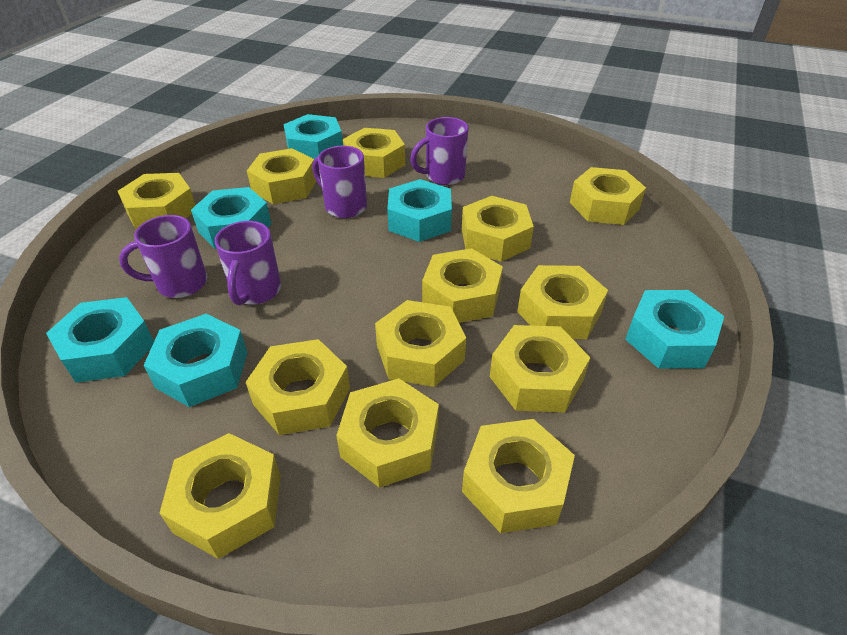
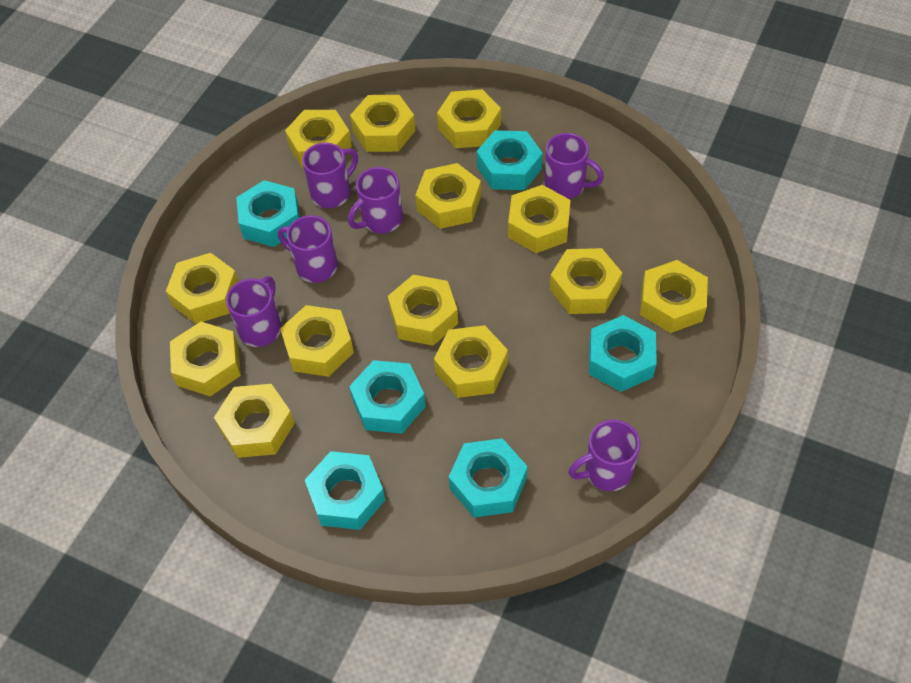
purple mug: 4 -> 6

